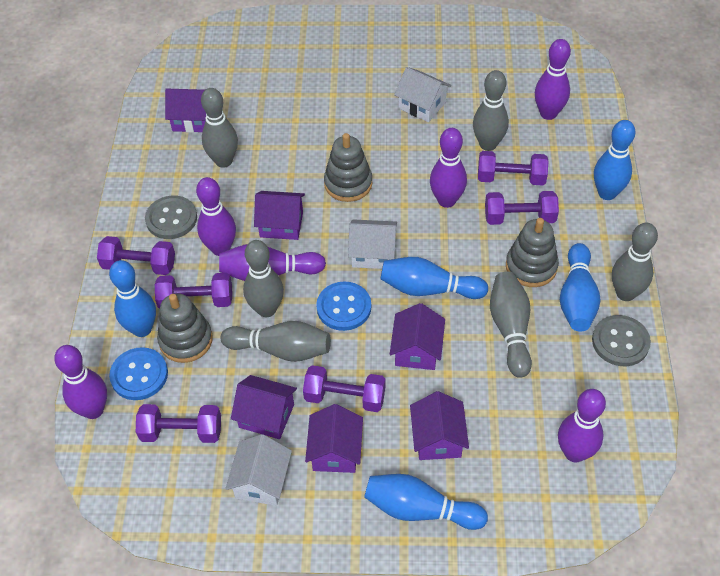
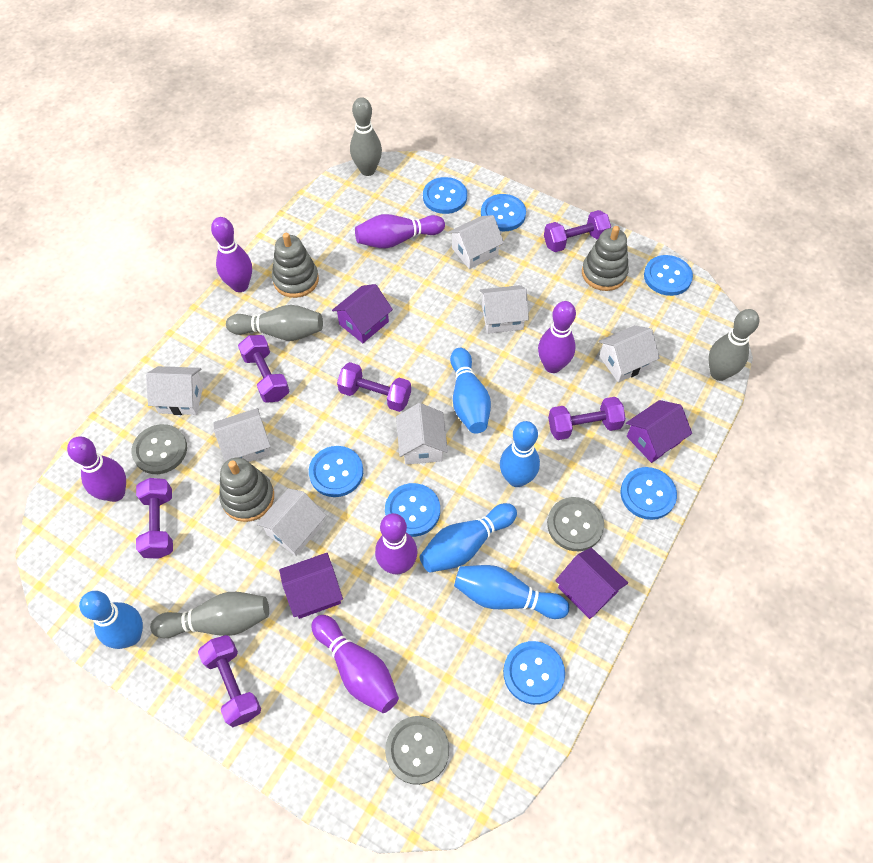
blue button: 2 -> 7
grey bowling pin: 6 -> 4
grey button: 2 -> 3
purple house: 6 -> 4
white house: 3 -> 7

